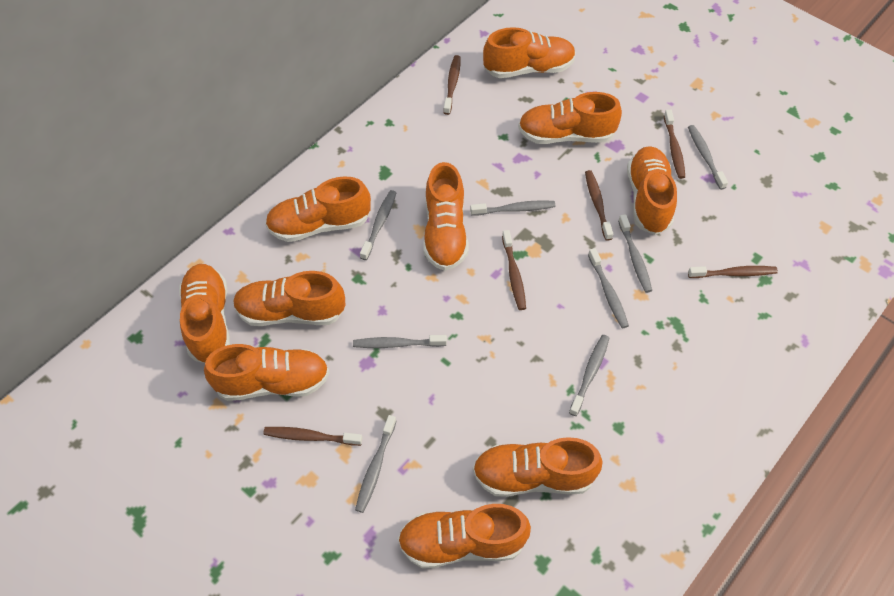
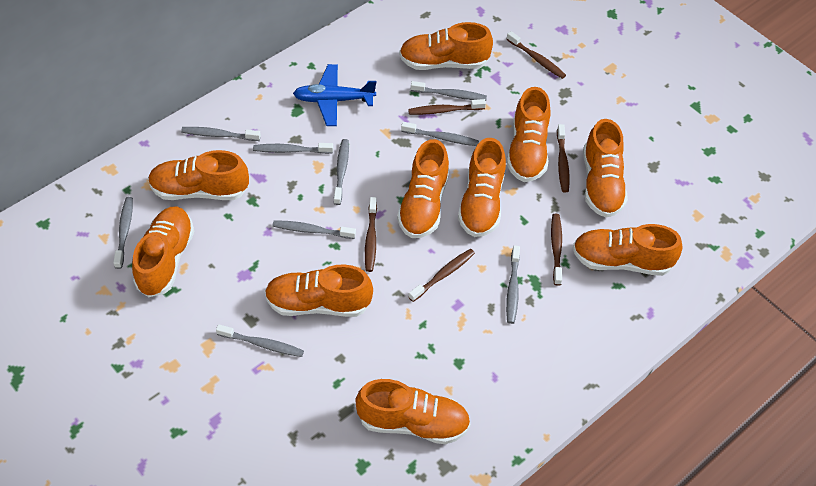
blue plane: 0 -> 1
grey toothbrush: 8 -> 9

